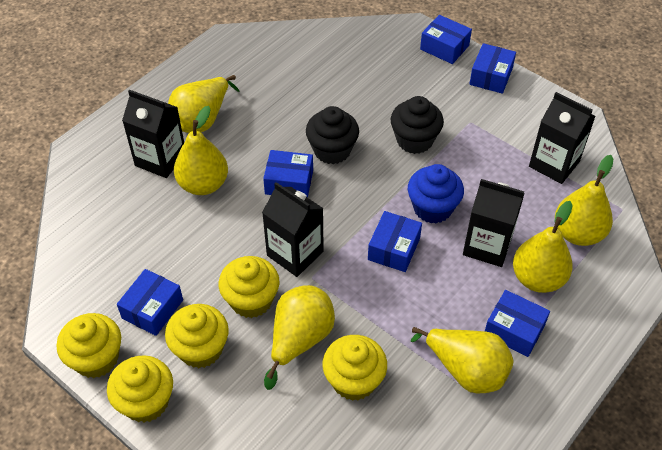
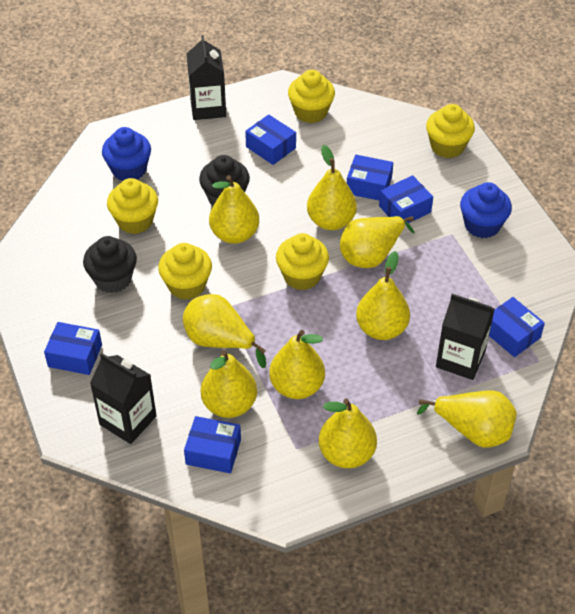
black carton: 4 -> 3
blue cupcake: 1 -> 2
yellow pear: 6 -> 9

